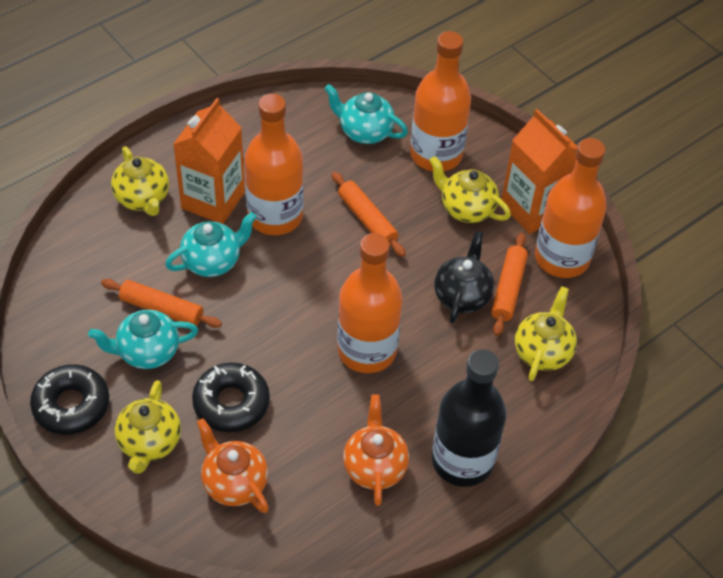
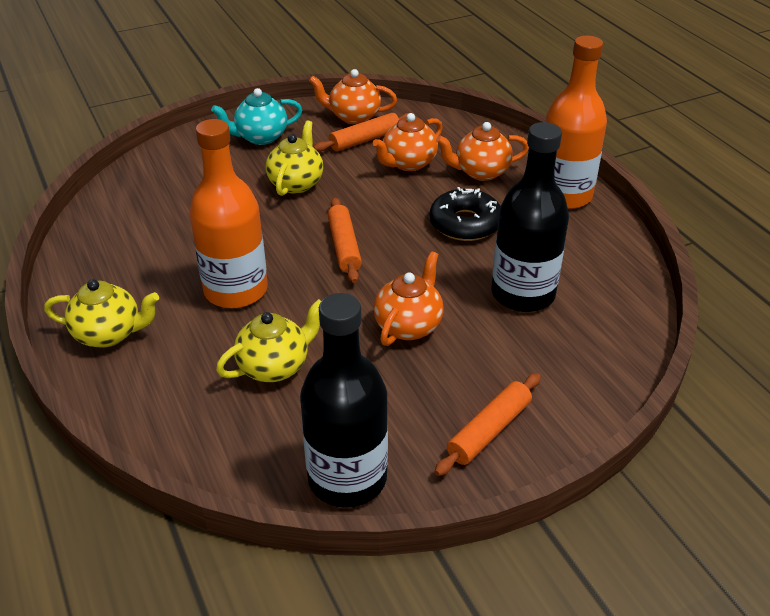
black bottle: 1 -> 2
black donut: 2 -> 1
black teapot: 1 -> 0
orange bottle: 4 -> 2
orange carton: 2 -> 0
orange teapot: 2 -> 4
turquoise teapot: 3 -> 1
yellow teapot: 4 -> 3

